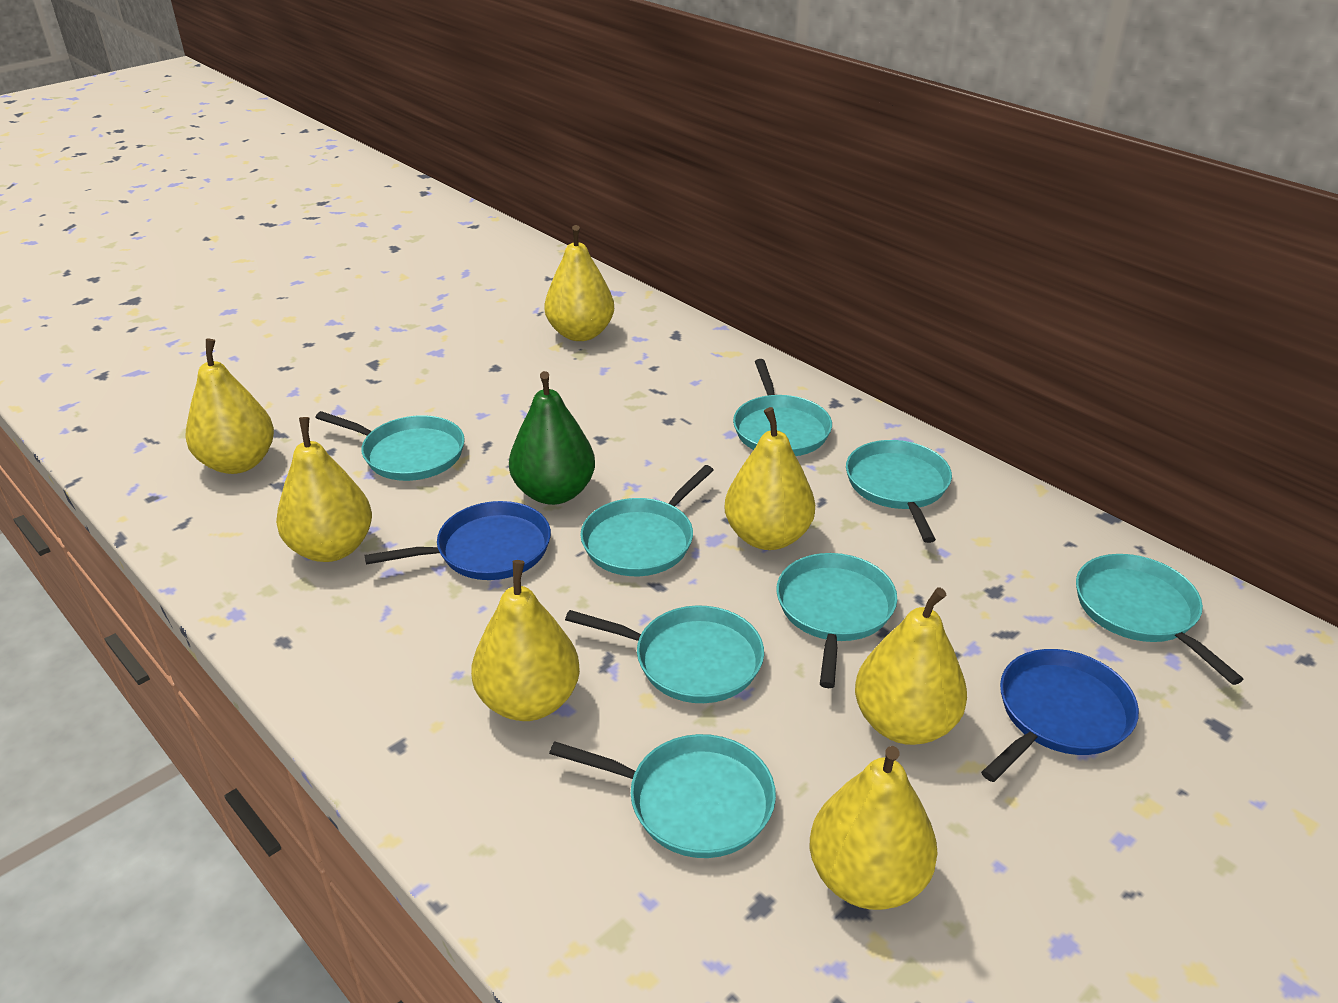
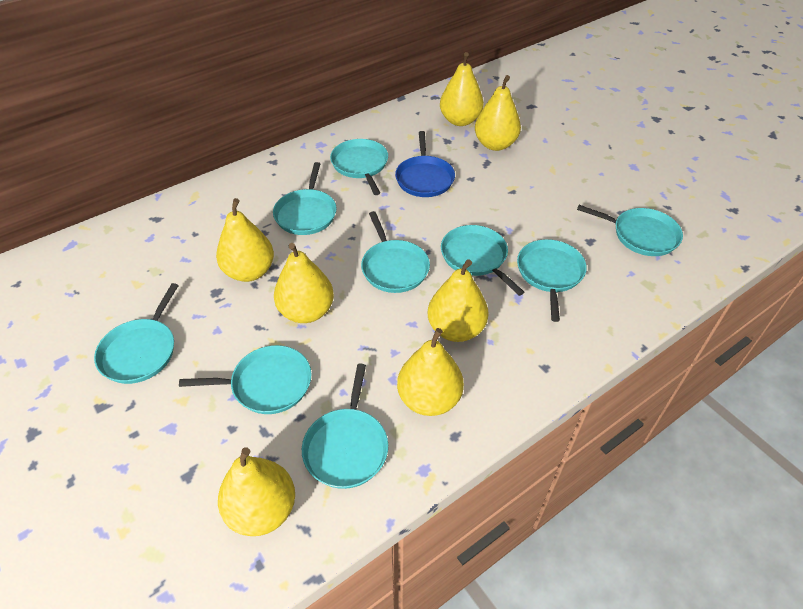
blue pan: 2 -> 1
green pear: 1 -> 0
turquoise pan: 8 -> 9

